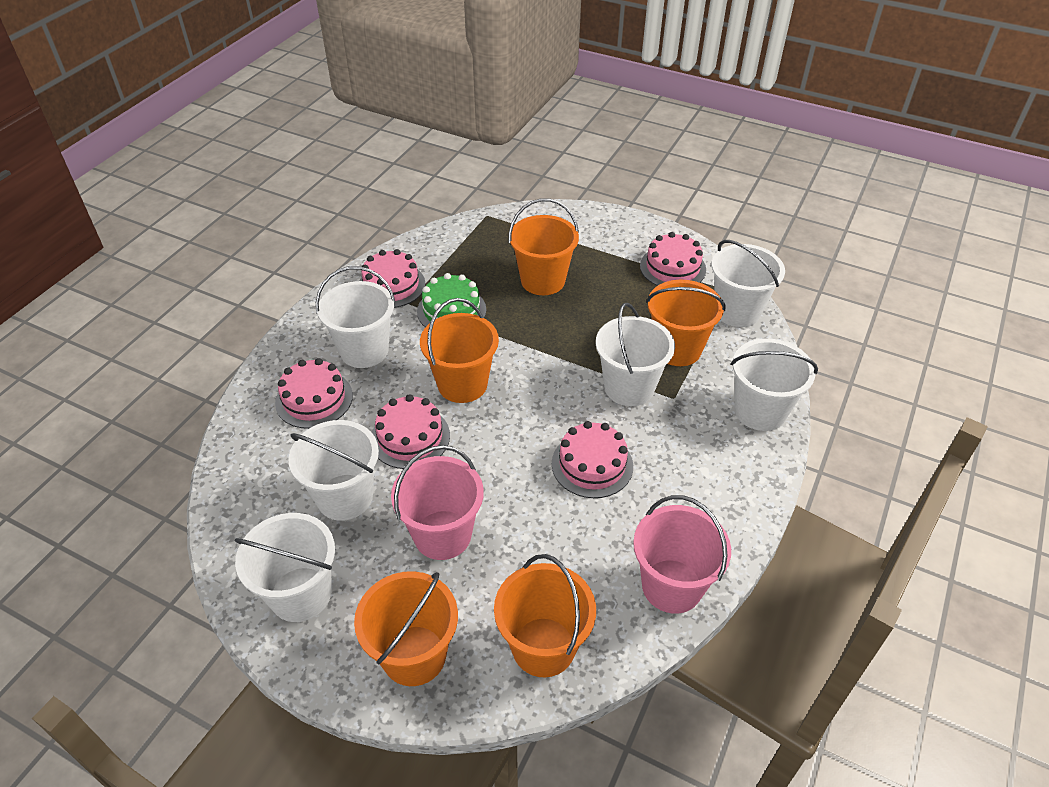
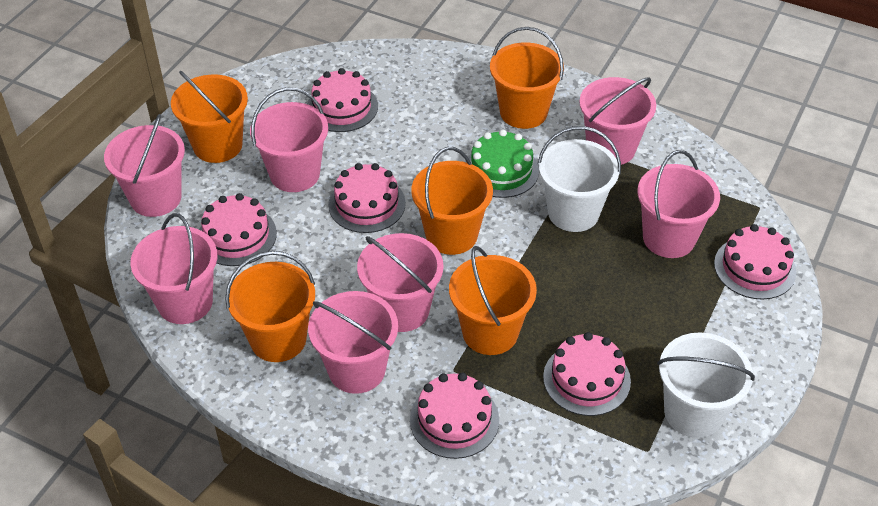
pink bucket: 2 -> 7
pink cake: 5 -> 6
white bucket: 6 -> 2

